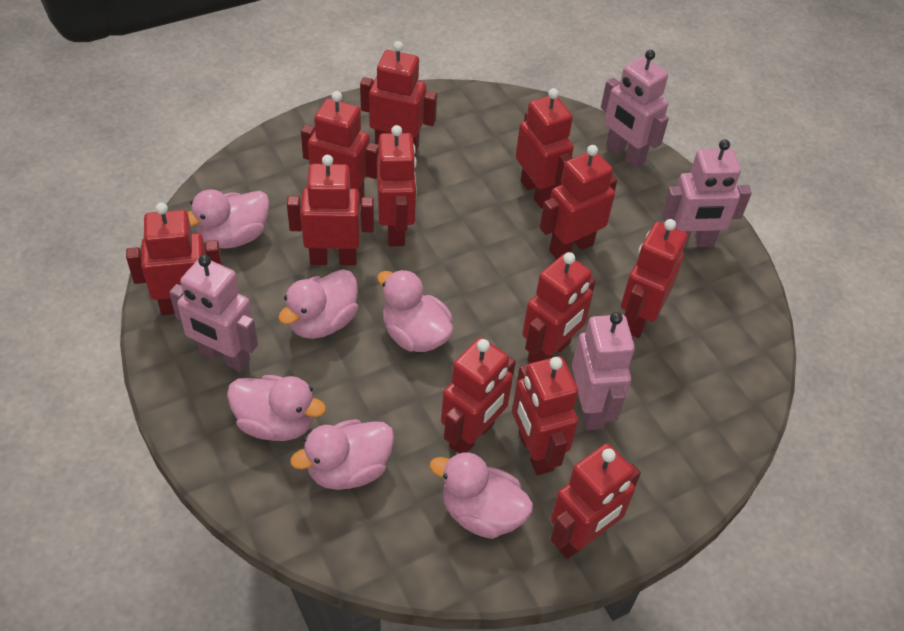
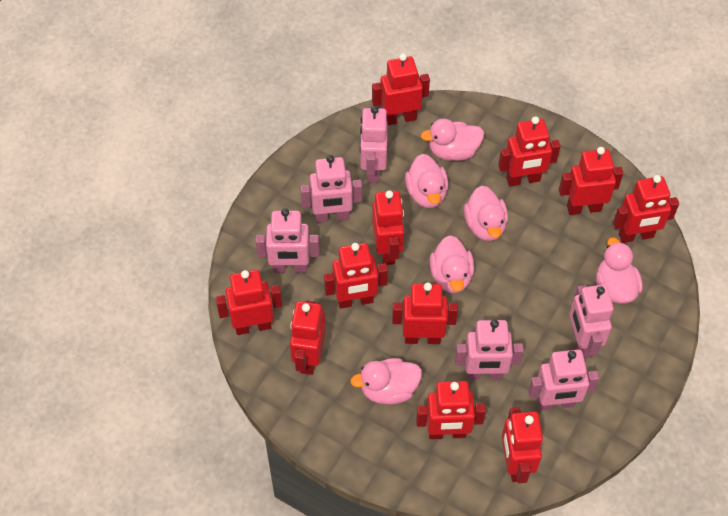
pink robot: 4 -> 6
red robot: 12 -> 11

